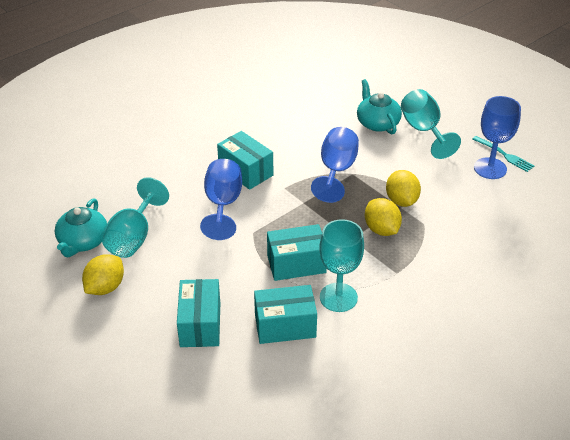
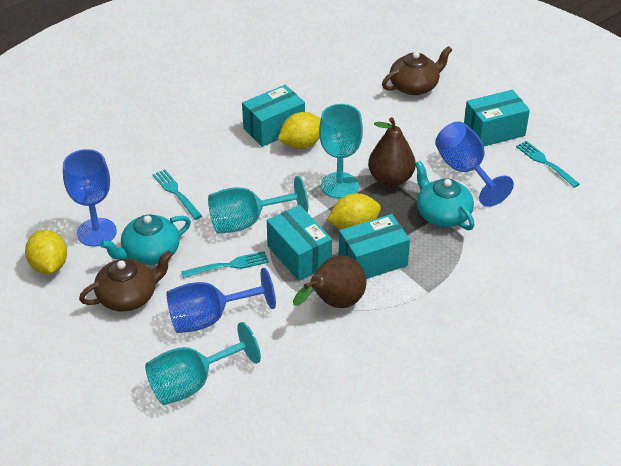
brown pear: 0 -> 2
brown teapot: 0 -> 2
turquoise fork: 1 -> 3

